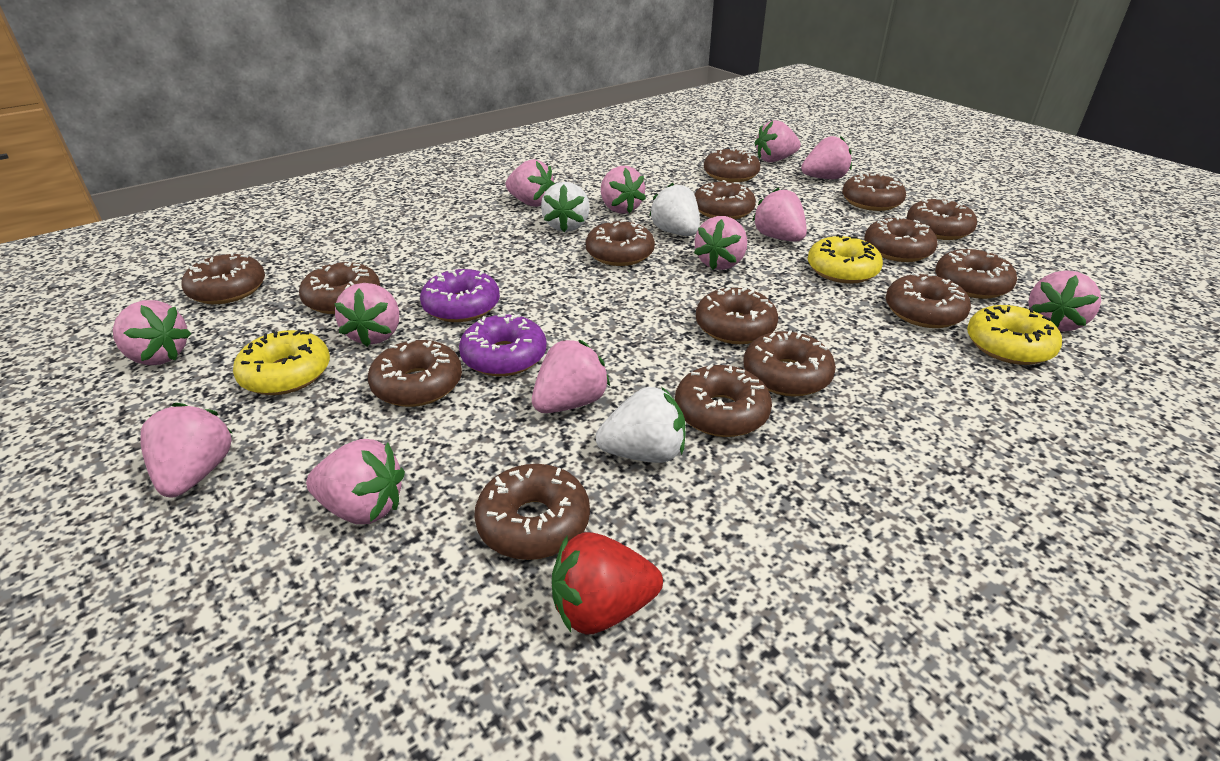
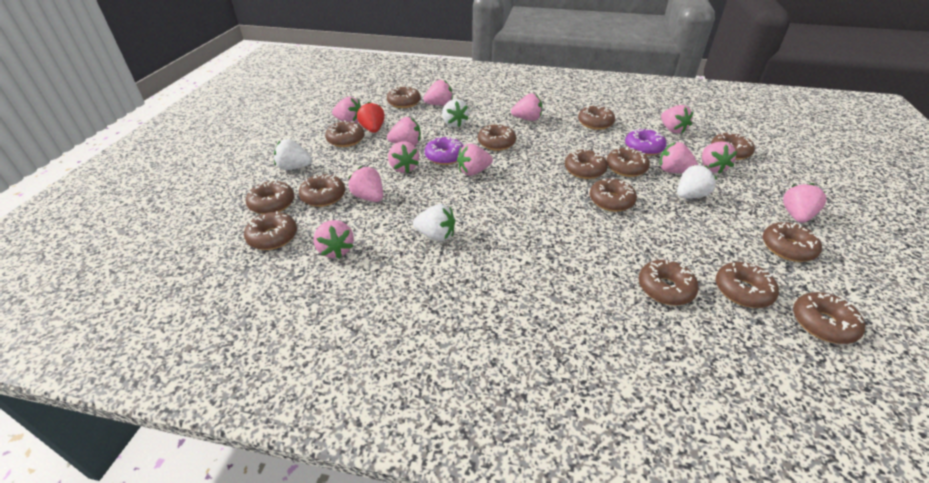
white strawberry: 3 -> 4
yellow donut: 3 -> 0

